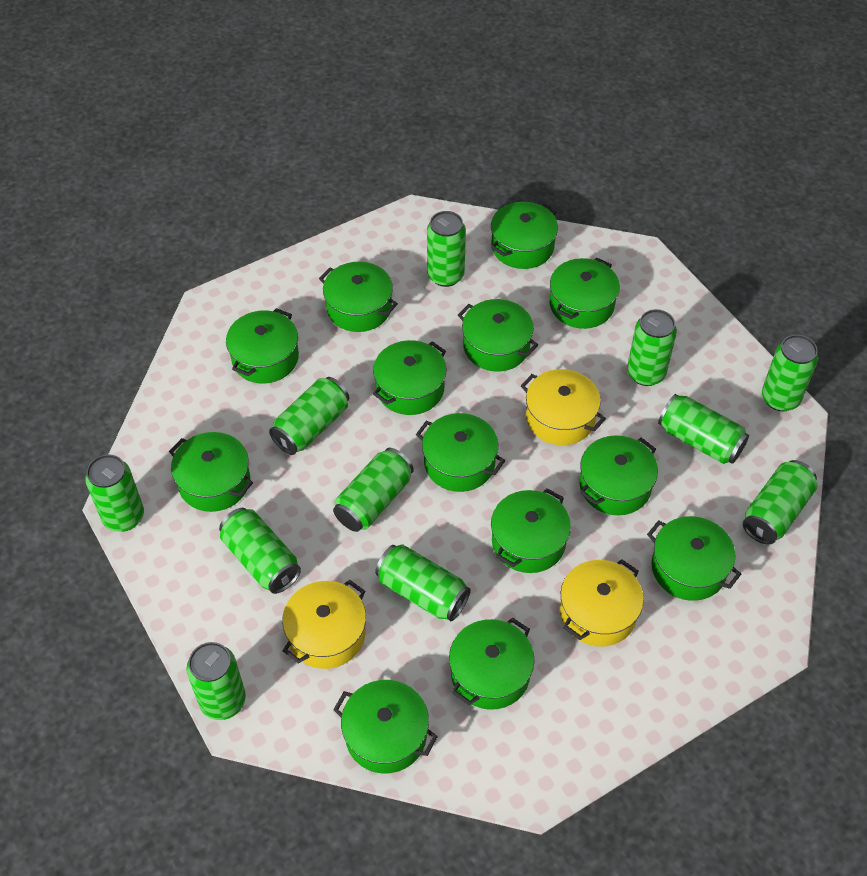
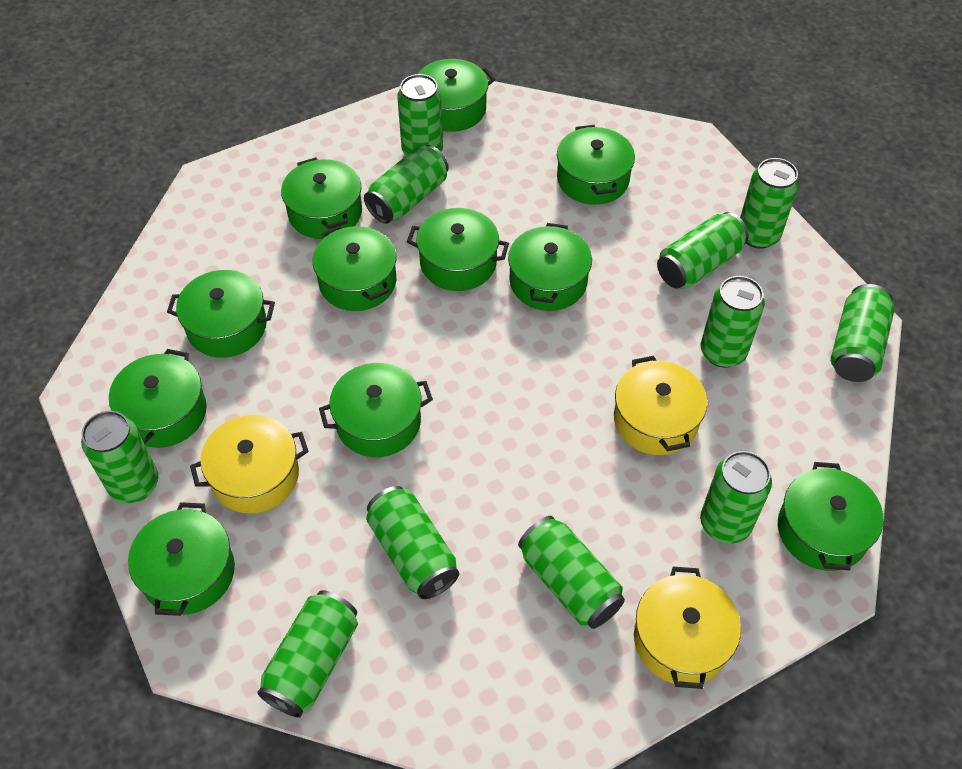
green pot: 13 -> 11

